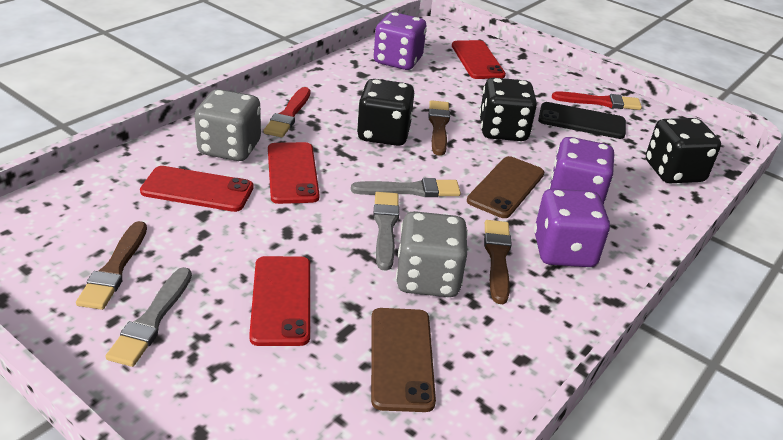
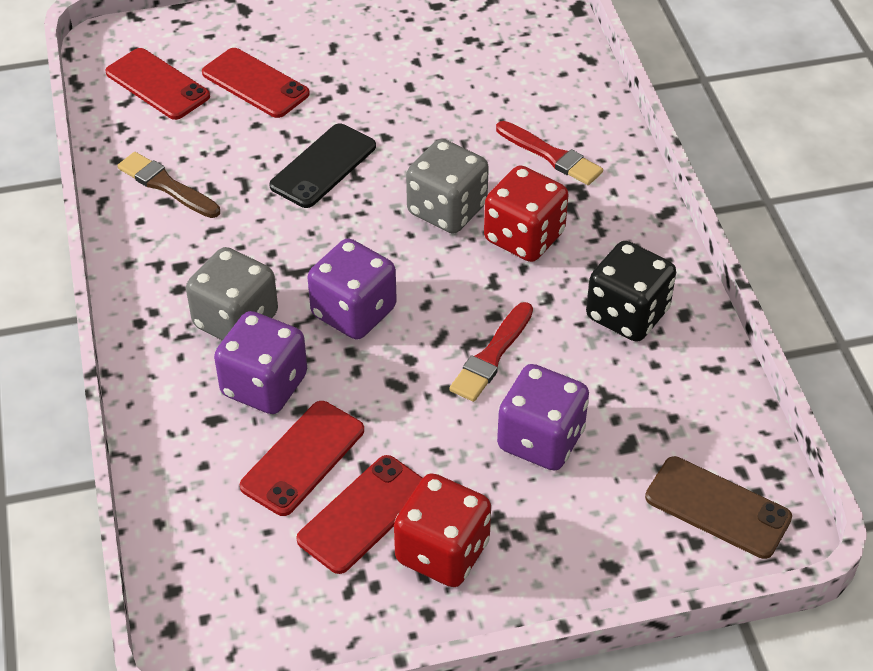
black dice: 3 -> 1
brown brush: 3 -> 1
brown phone: 2 -> 1
grey brush: 3 -> 0
red dice: 0 -> 2

